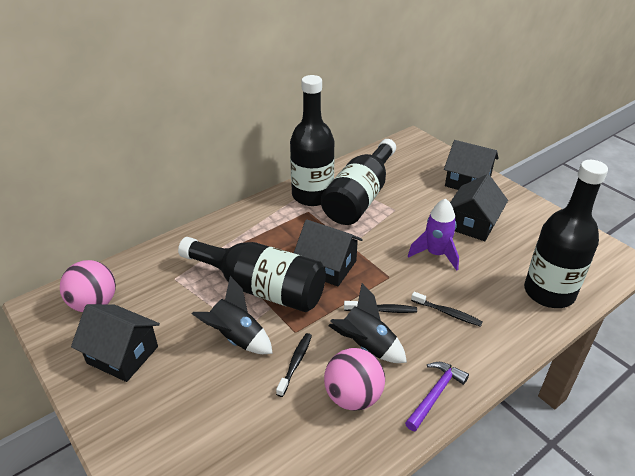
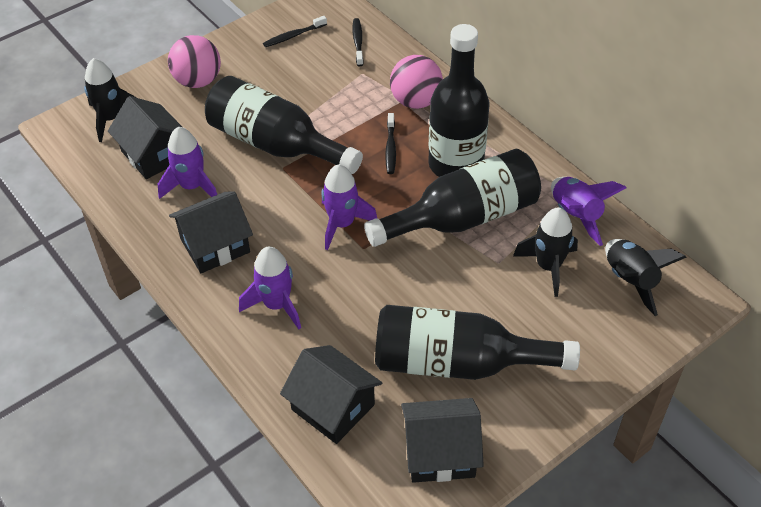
black rocket: 2 -> 3
purple hammer: 1 -> 0
purple rocket: 1 -> 4

